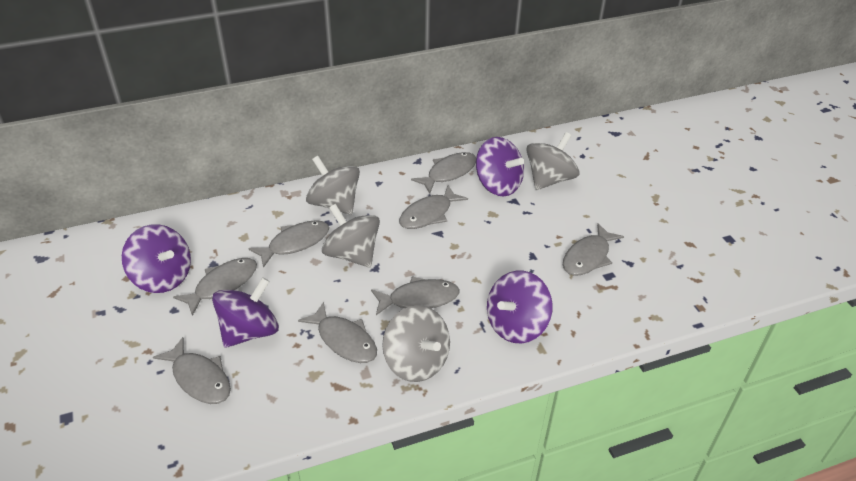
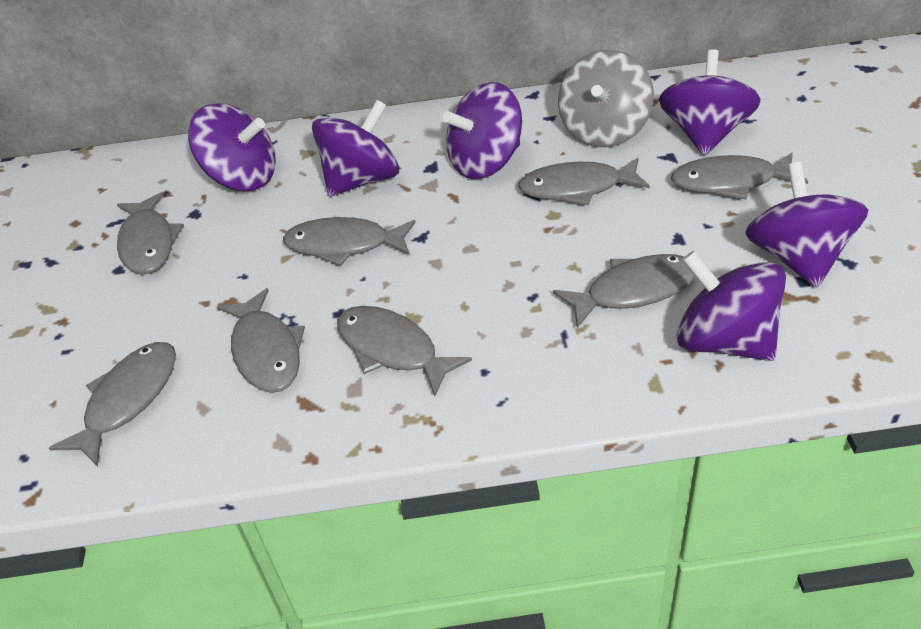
grey spinning top: 4 -> 1
purple spinning top: 4 -> 6

